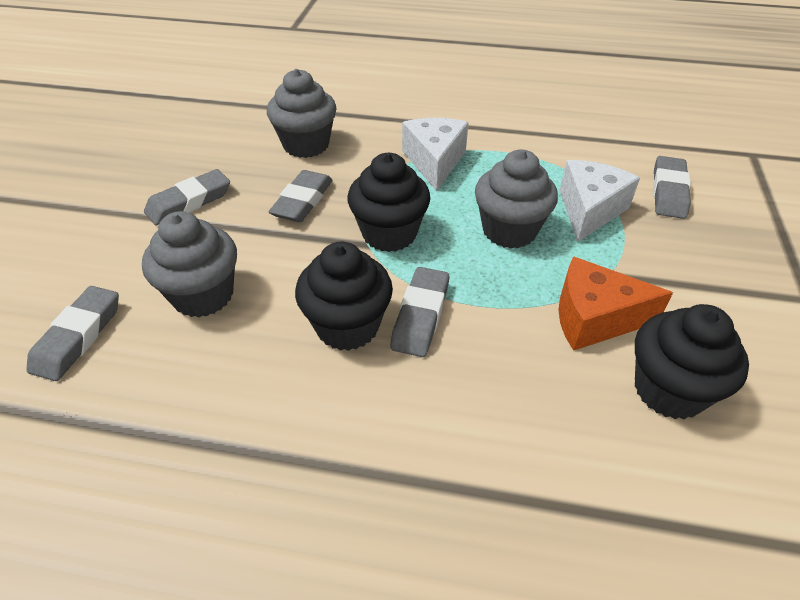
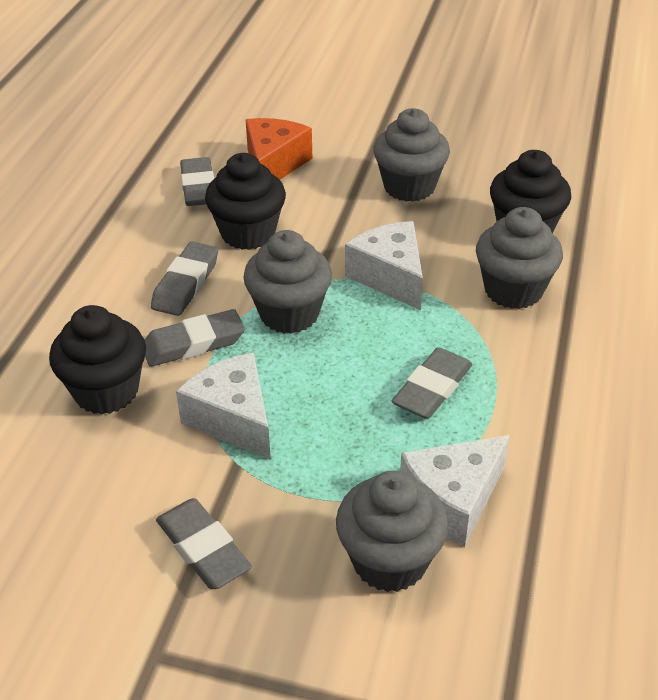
grey cupcake: 3 -> 4
white cheese: 2 -> 3

